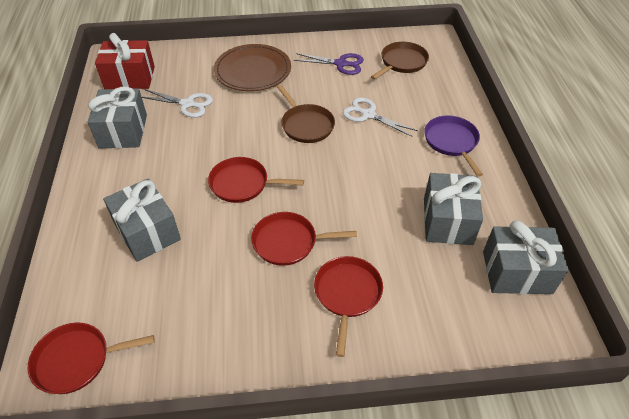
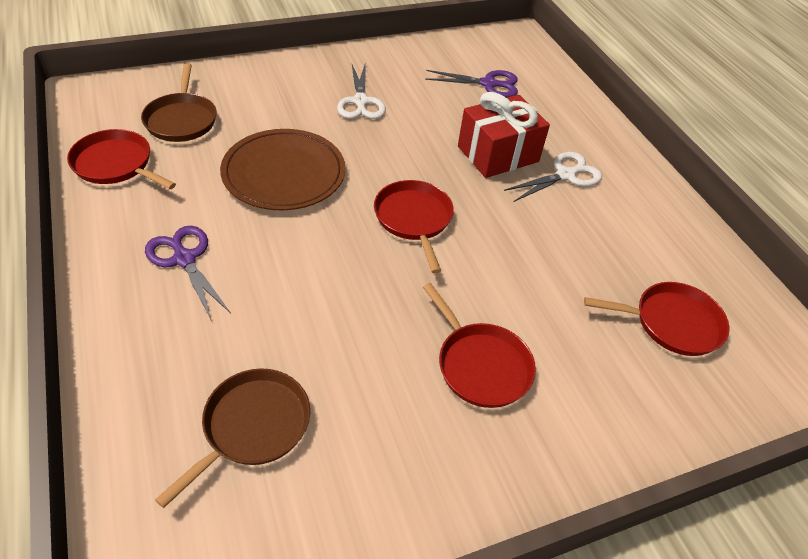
grey gift: 4 -> 0
purple pan: 1 -> 0
purple scissors: 1 -> 2

